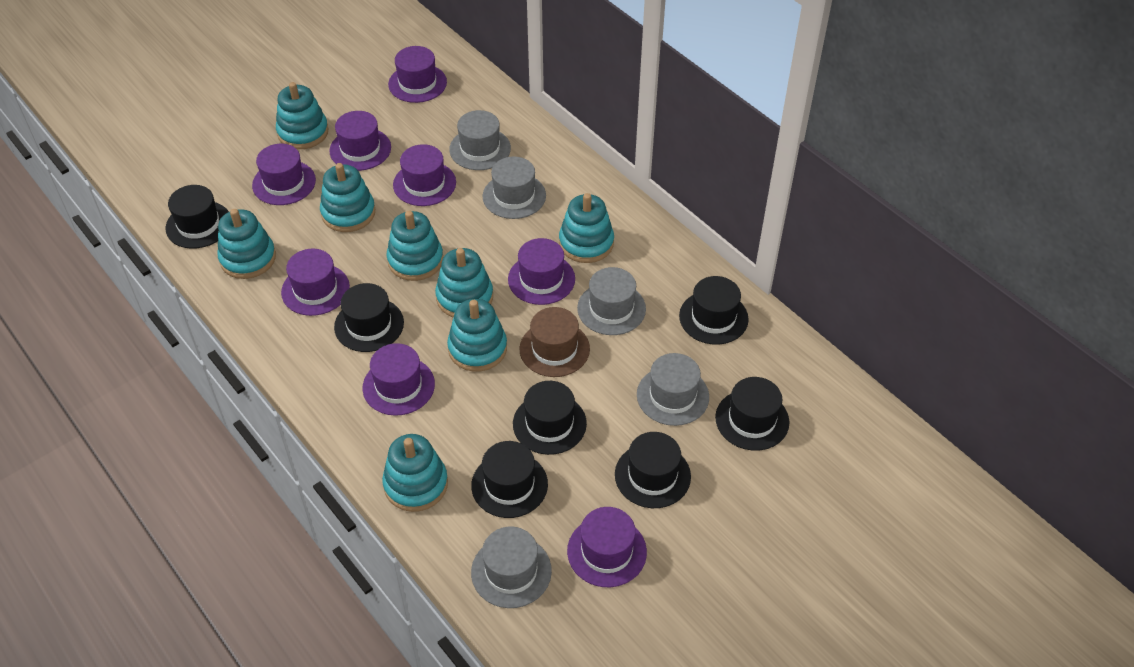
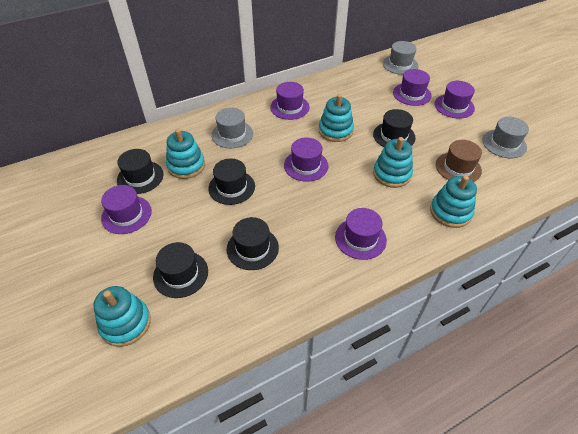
black hat: 7 -> 5
grey hat: 5 -> 3
purple hat: 8 -> 6
turquoise stacking toy: 8 -> 5

